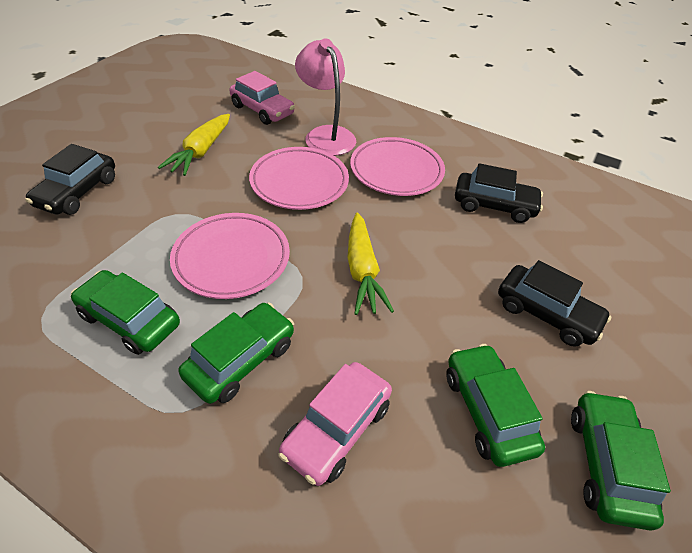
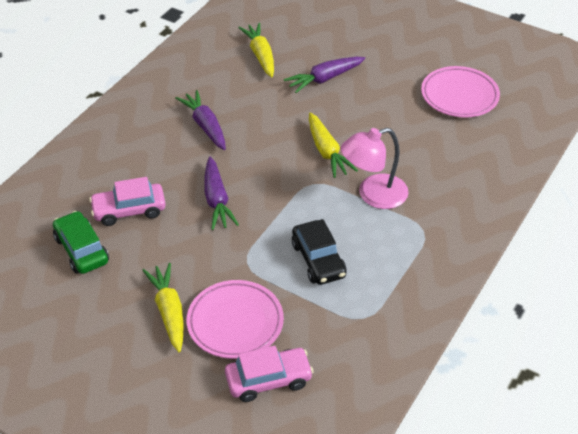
black car: 3 -> 1
green car: 4 -> 1
pink plate: 3 -> 2
purple carrot: 0 -> 3
yellow carrot: 2 -> 3

